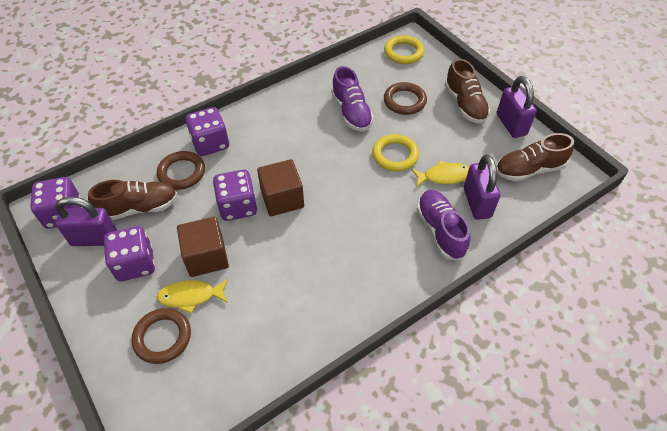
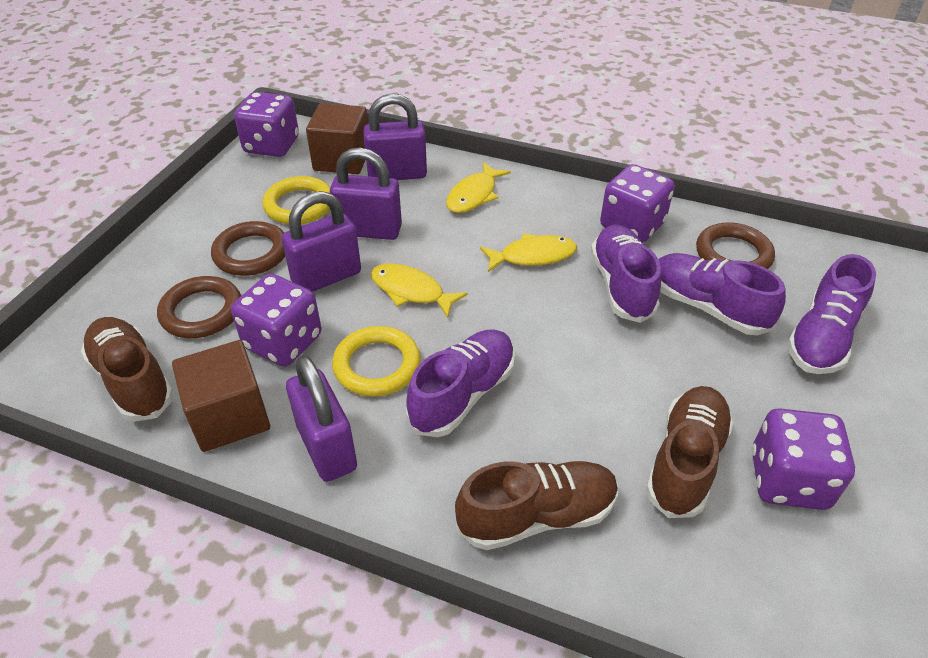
purple padlock: 3 -> 4
purple shoe: 2 -> 4
yellow fish: 2 -> 3

